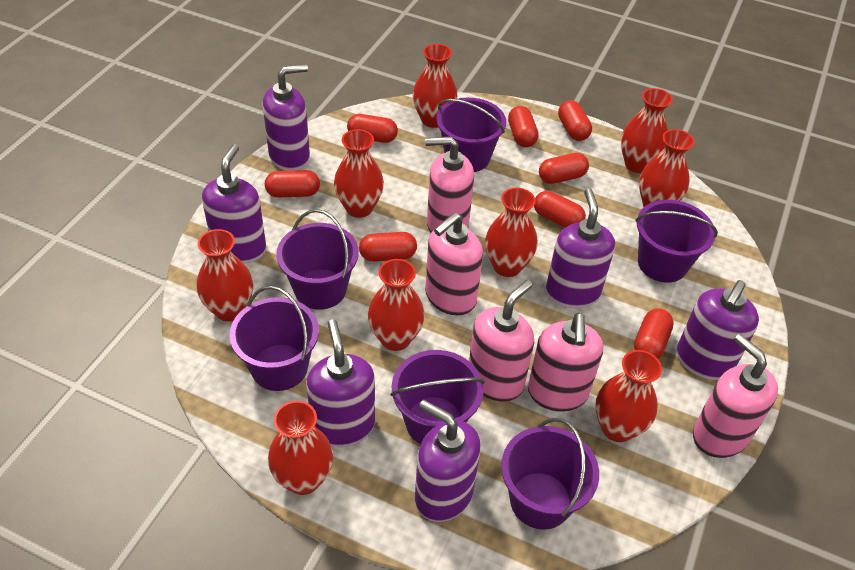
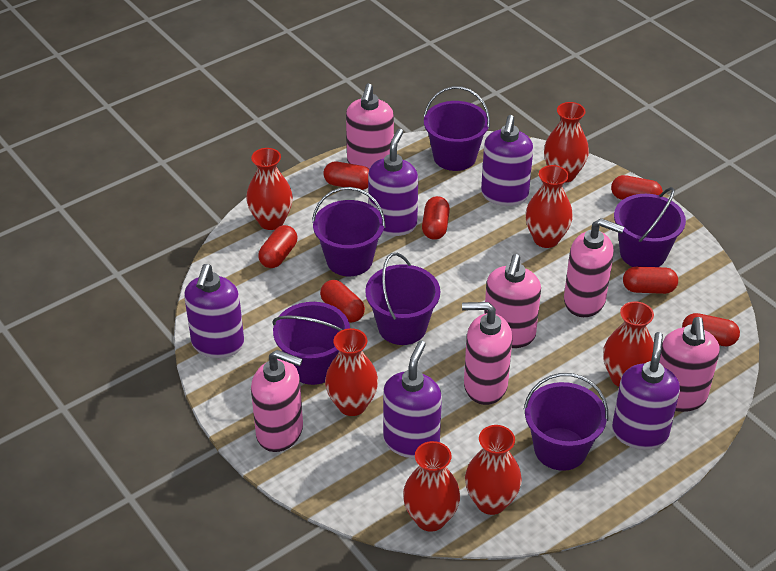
pink soap dispenser: 5 -> 6
purple soap dispenser: 6 -> 5
red capsule: 8 -> 7
red vase: 9 -> 7

